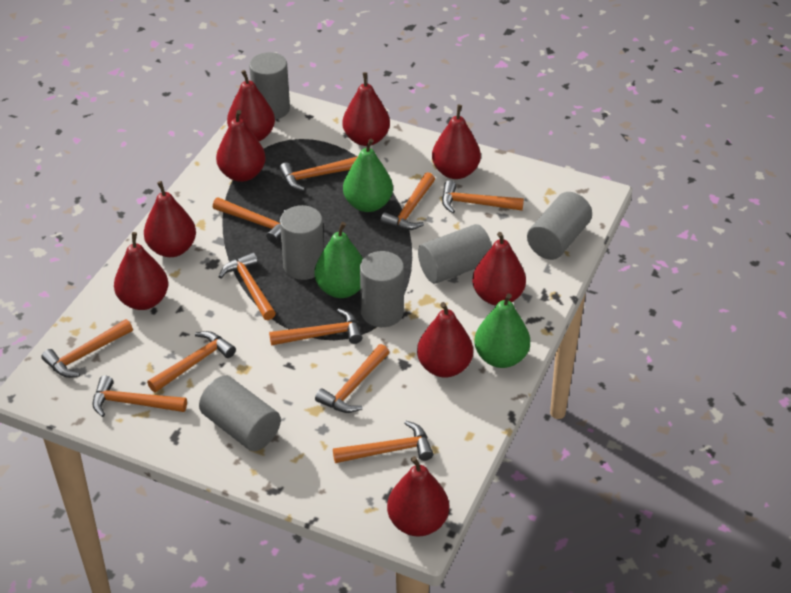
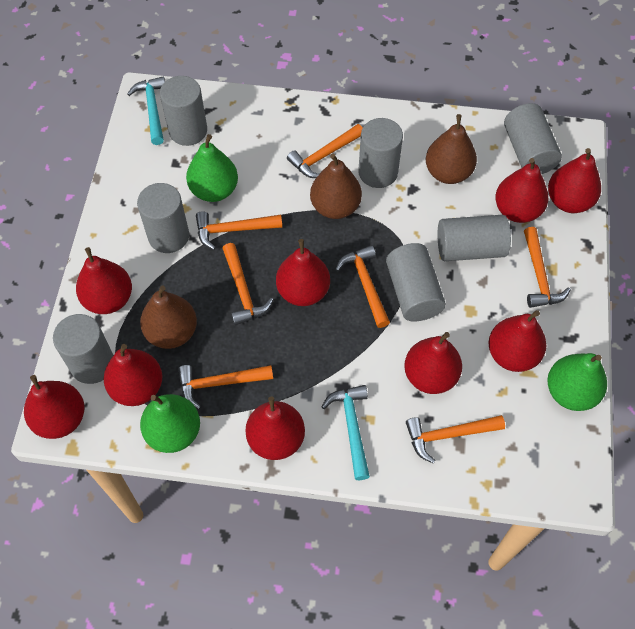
brown pear: 0 -> 3
grey cylinder: 6 -> 7
orange hammer: 11 -> 7
turquoise hammer: 0 -> 2

